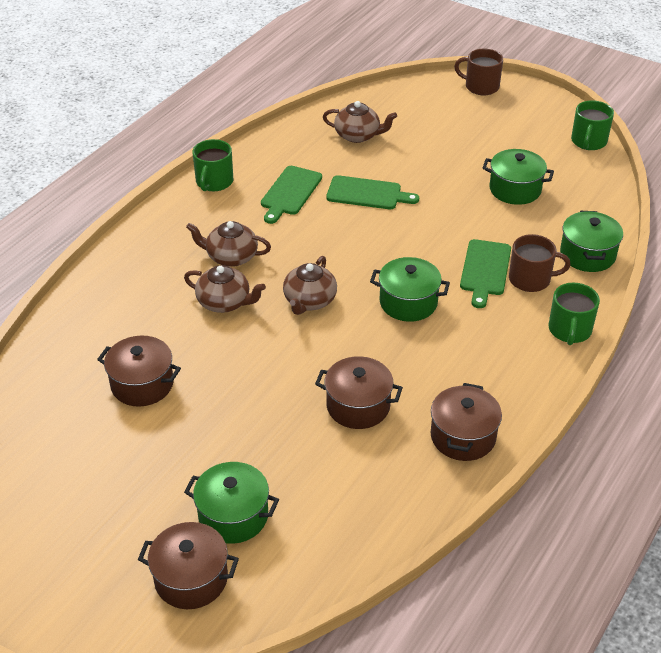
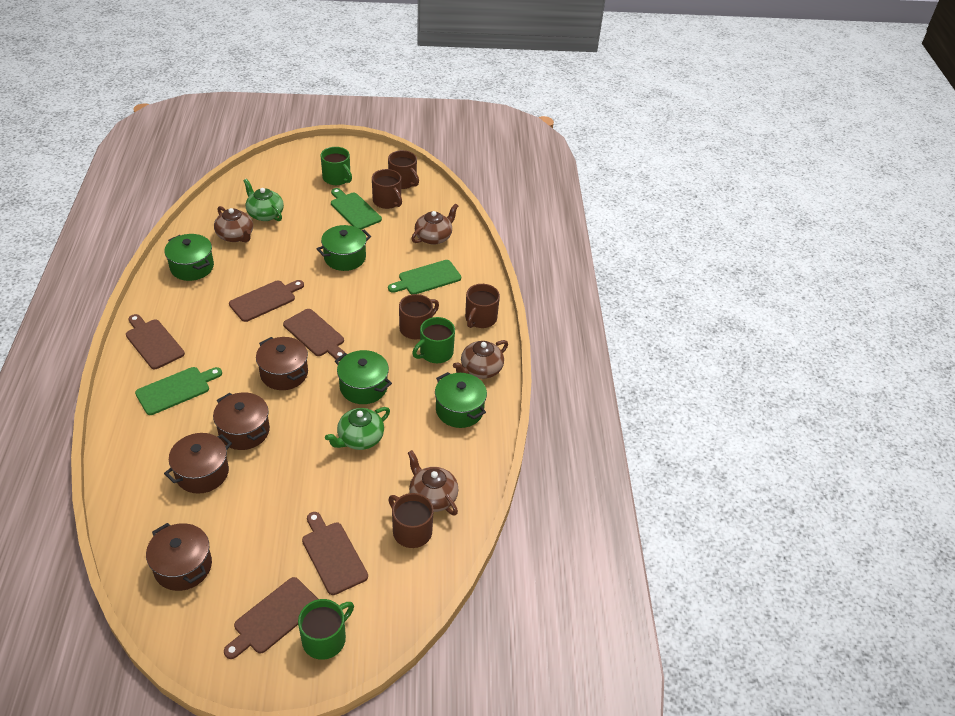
brown cutting board: 0 -> 5
brown mug: 2 -> 5
green teapot: 0 -> 2

